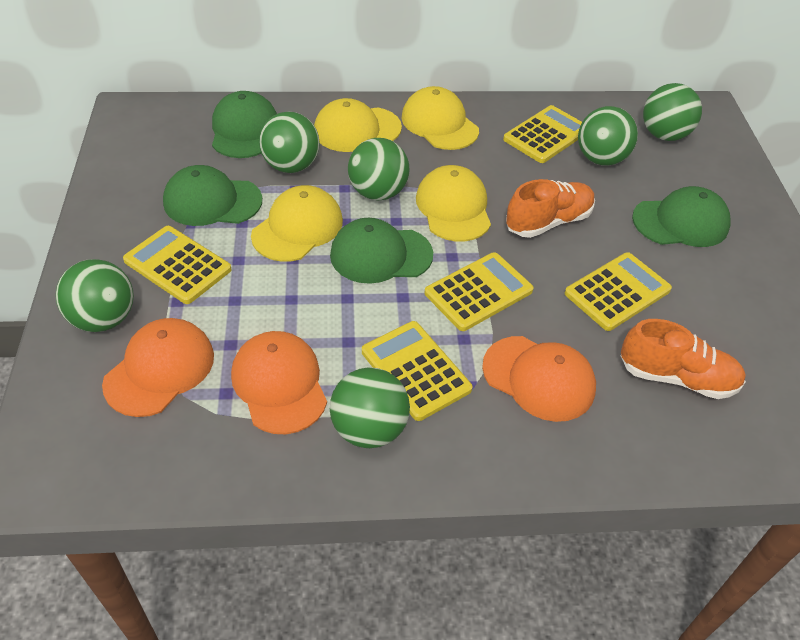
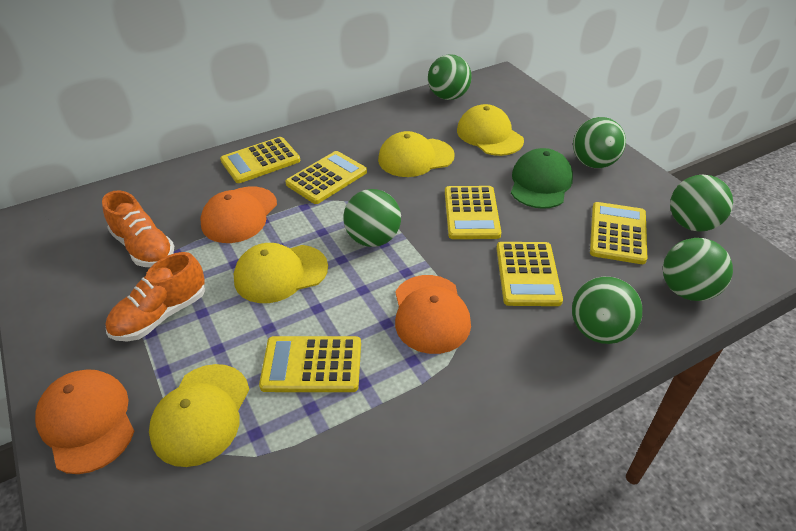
green cap: 4 -> 1
yellow calculator: 5 -> 6

